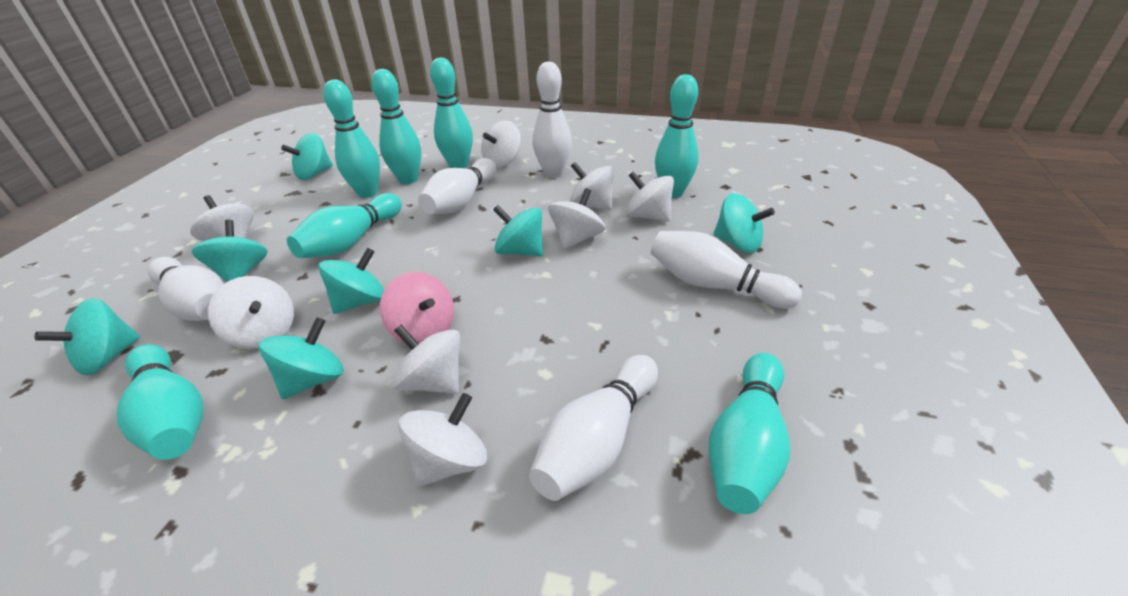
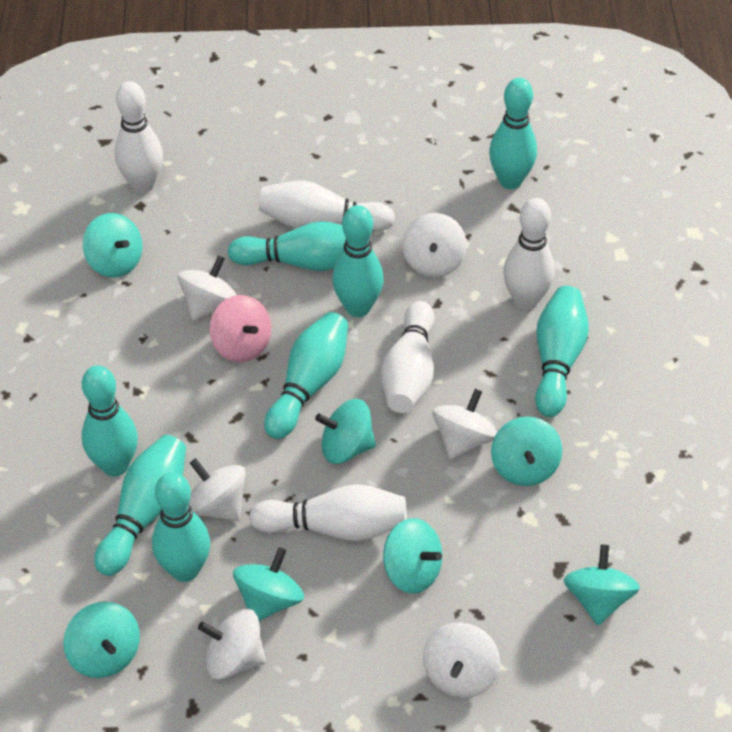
turquoise bowling pin: 7 -> 8
white spinning top: 8 -> 6

